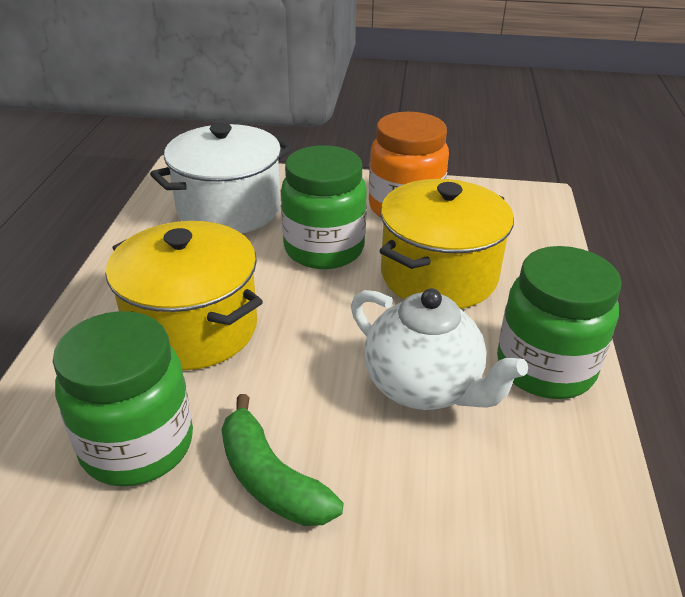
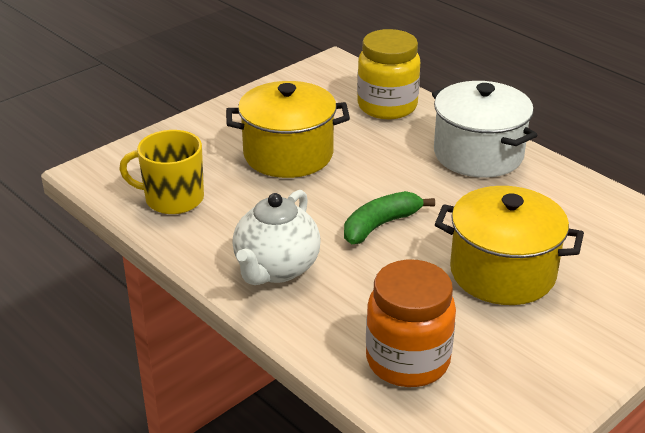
green jar: 3 -> 0
yellow jar: 0 -> 1
yellow mug: 0 -> 1

